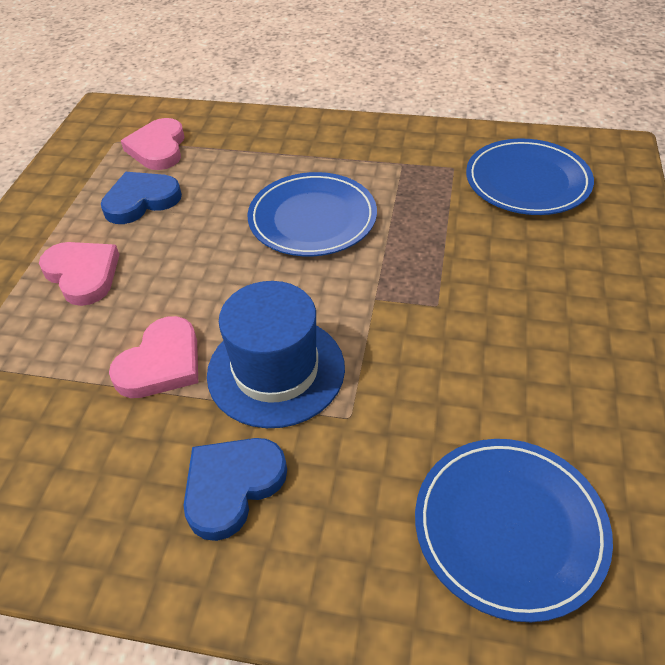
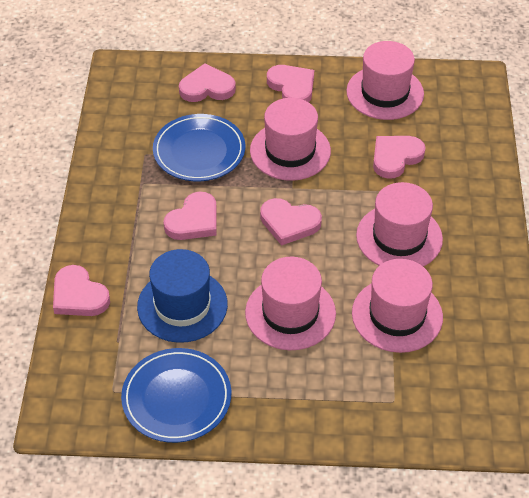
blue heart: 2 -> 0
blue plate: 3 -> 2
pink hat: 0 -> 5
pink heart: 3 -> 6

